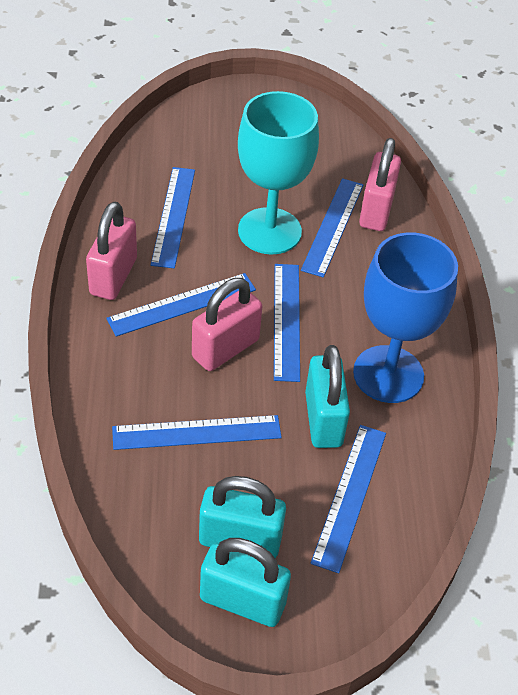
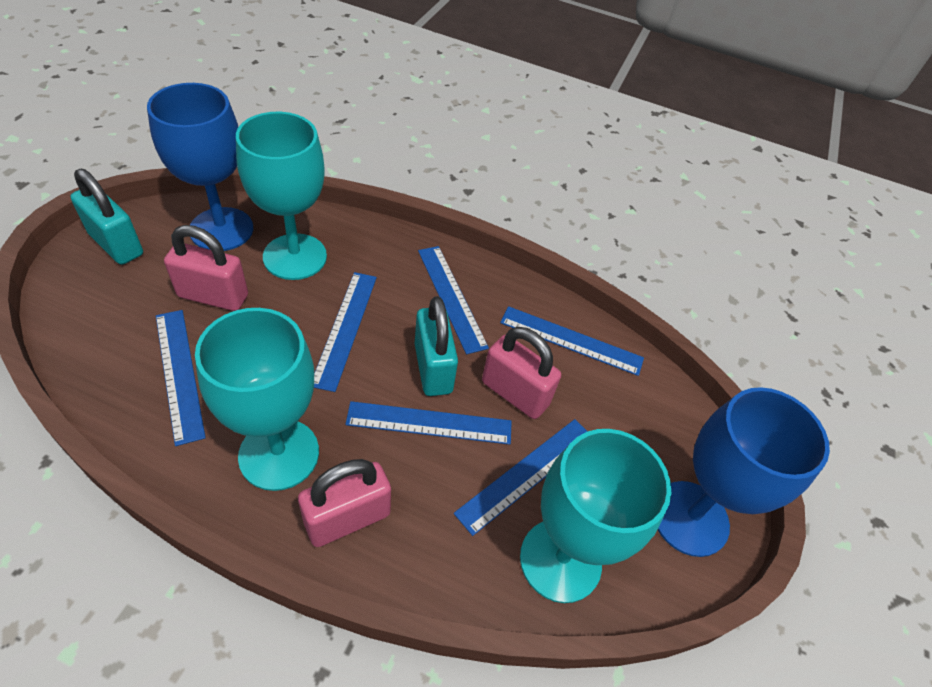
blue goblet: 1 -> 2
turquoise goblet: 1 -> 3
turquoise padlock: 3 -> 2

